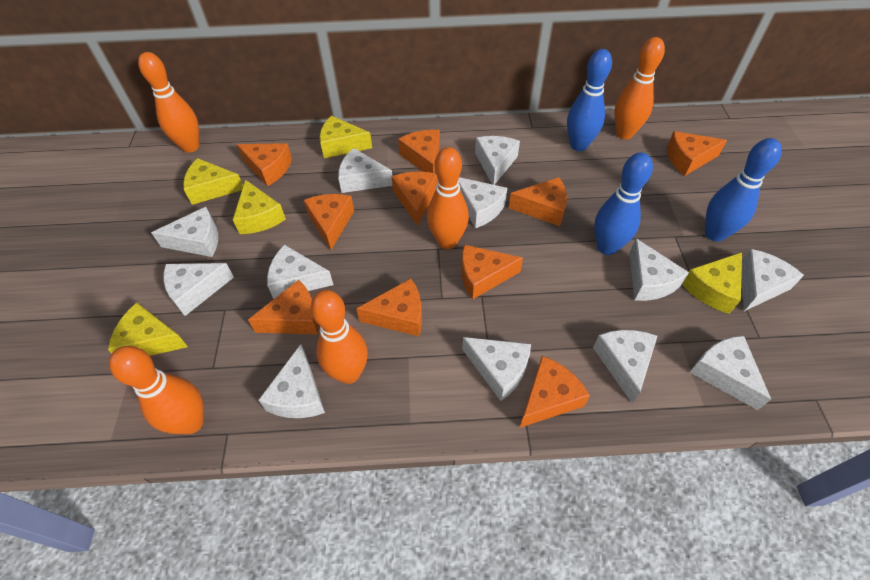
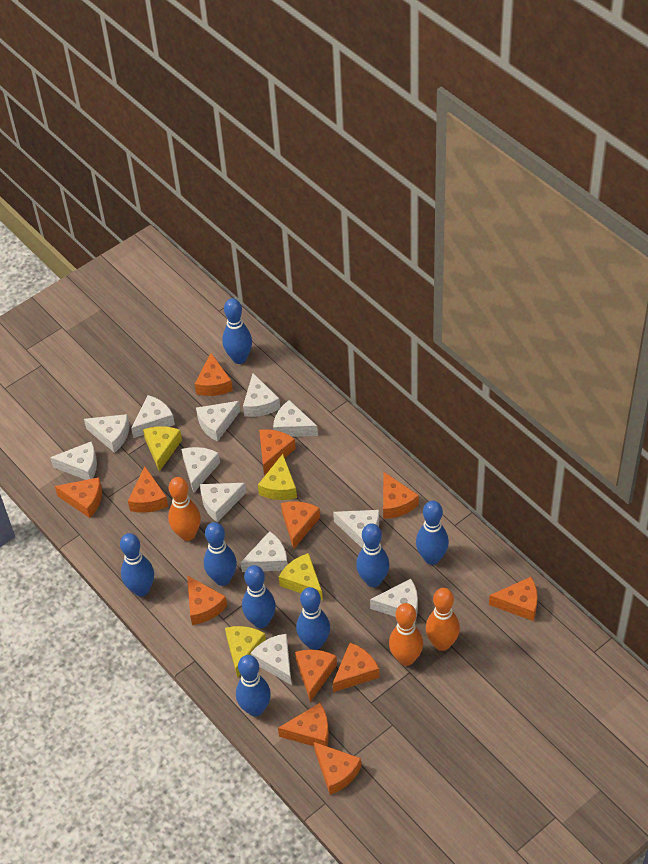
blue bowling pin: 3 -> 8
orange bowling pin: 5 -> 3
orange cheese: 10 -> 12
yellow cheese: 5 -> 4

